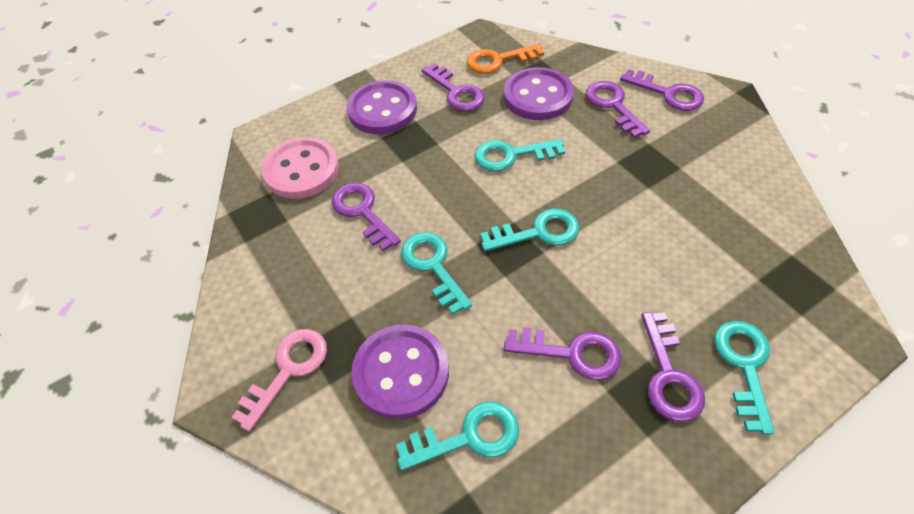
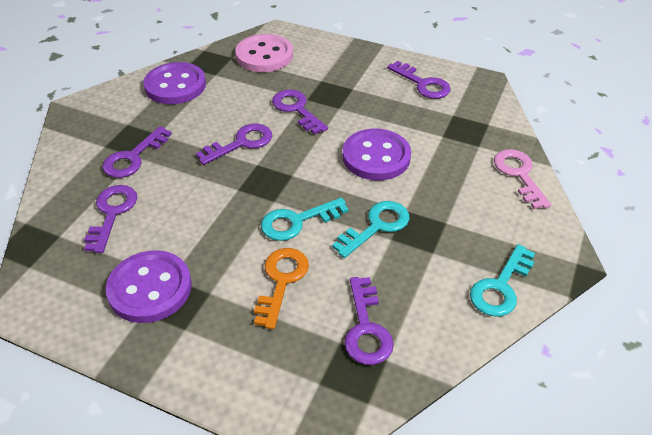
turquoise key: 5 -> 3

